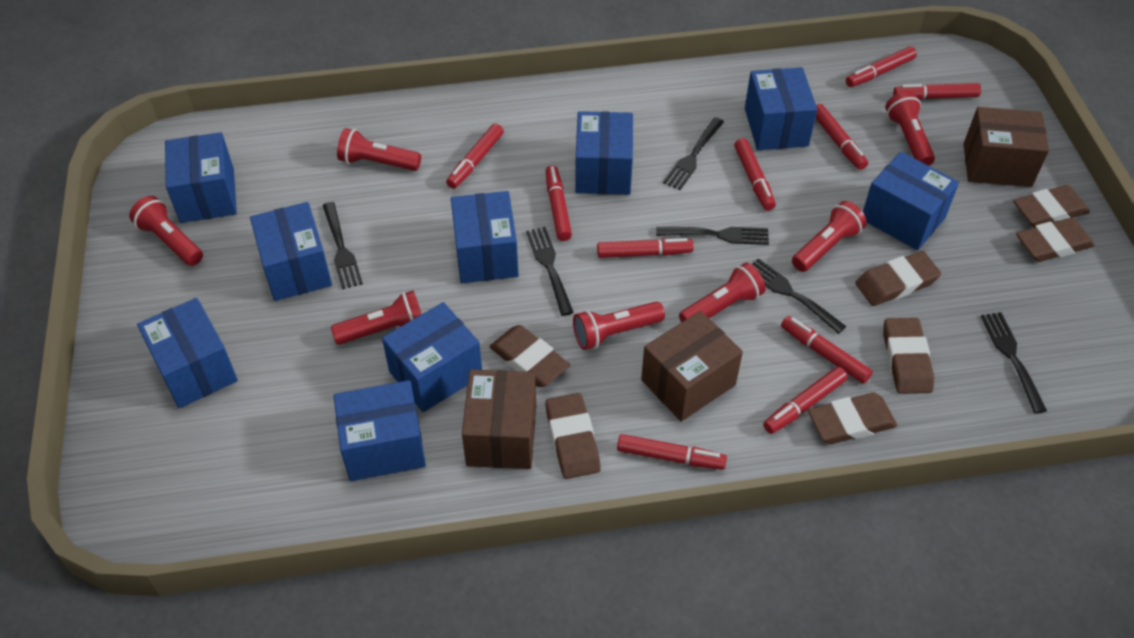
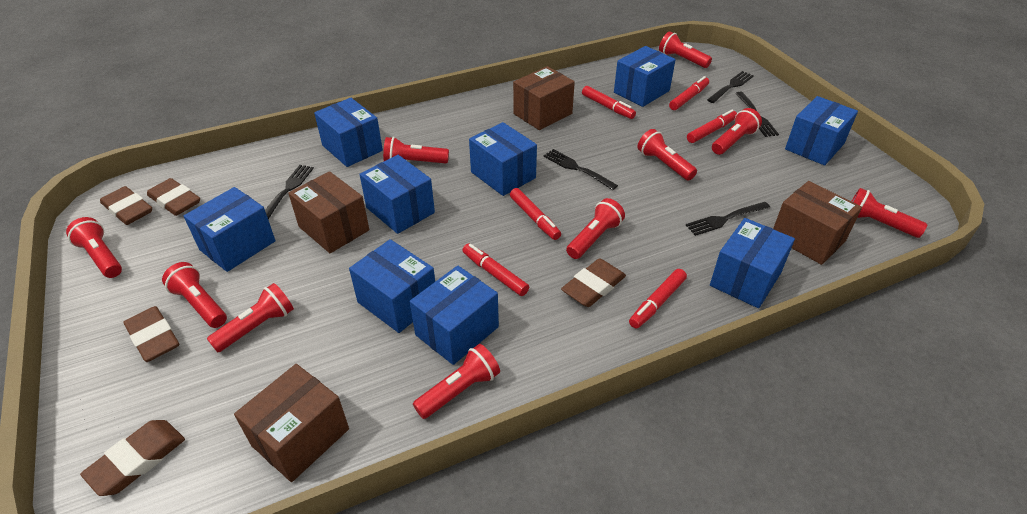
black fork: 6 -> 5
brown box: 3 -> 4
brown eraser: 7 -> 5
red flashlight: 7 -> 10
red marker: 10 -> 6

